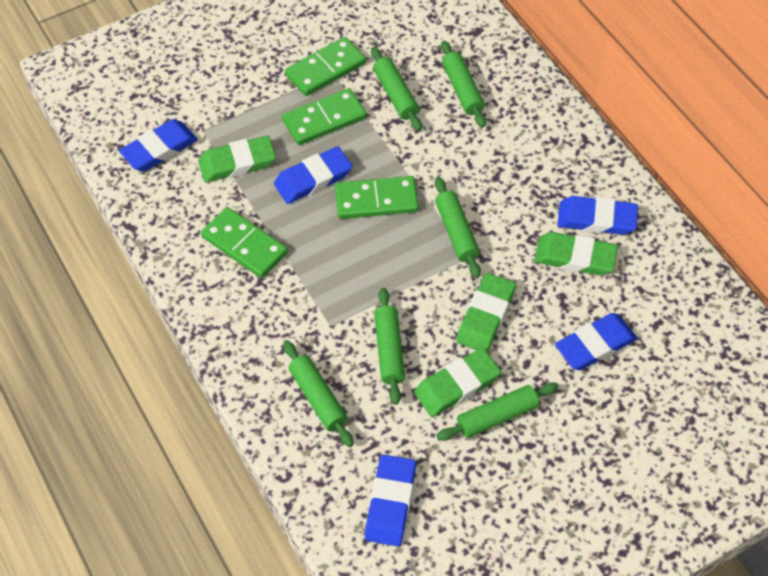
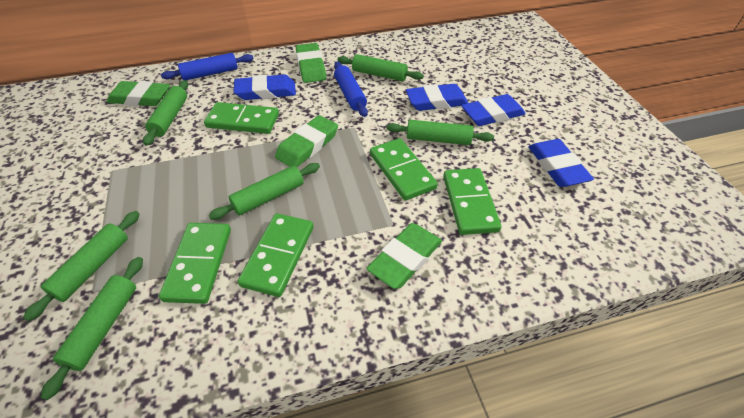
blue eraser: 5 -> 4
blue rolling pin: 0 -> 2
green domino: 4 -> 5

